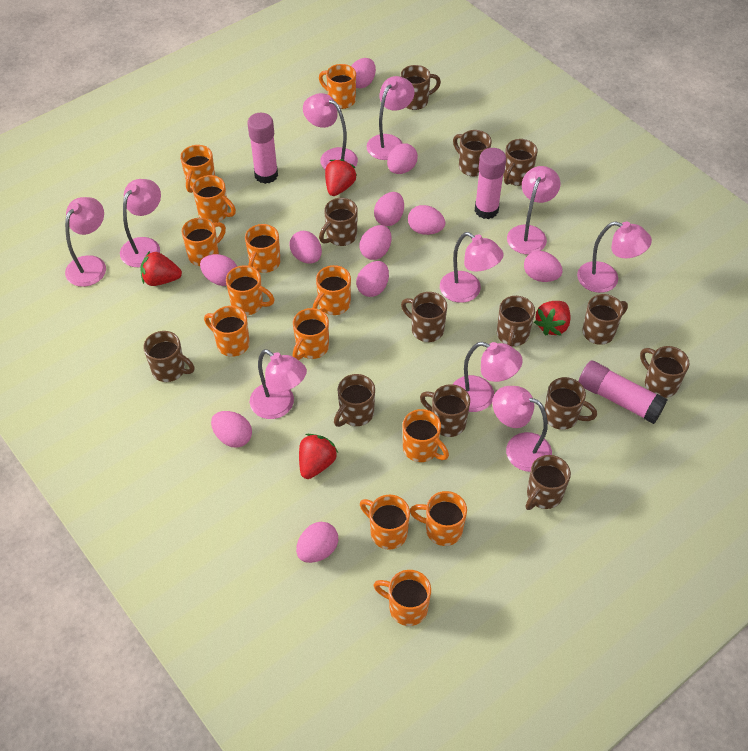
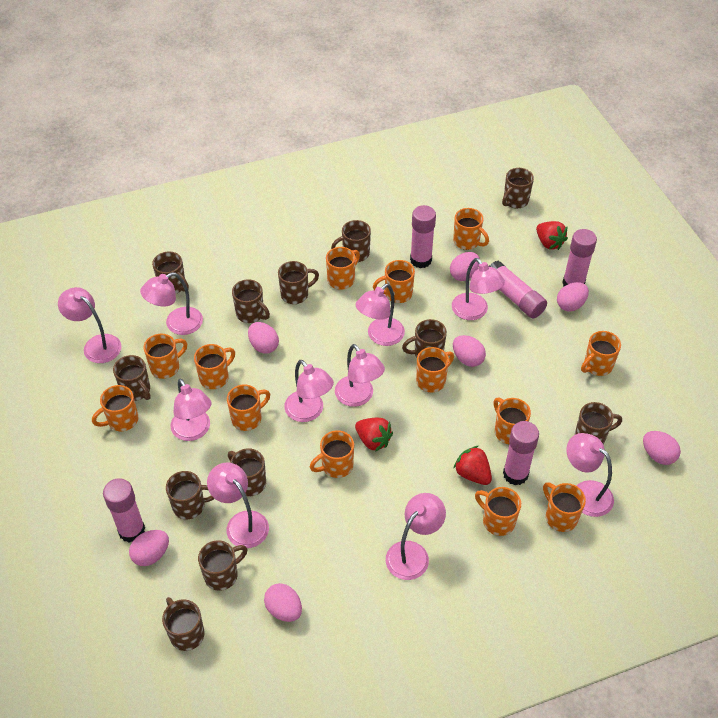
brown mug: 13 -> 12
pink egg: 11 -> 7
pink glue stick: 3 -> 5
red strawberry: 4 -> 3

